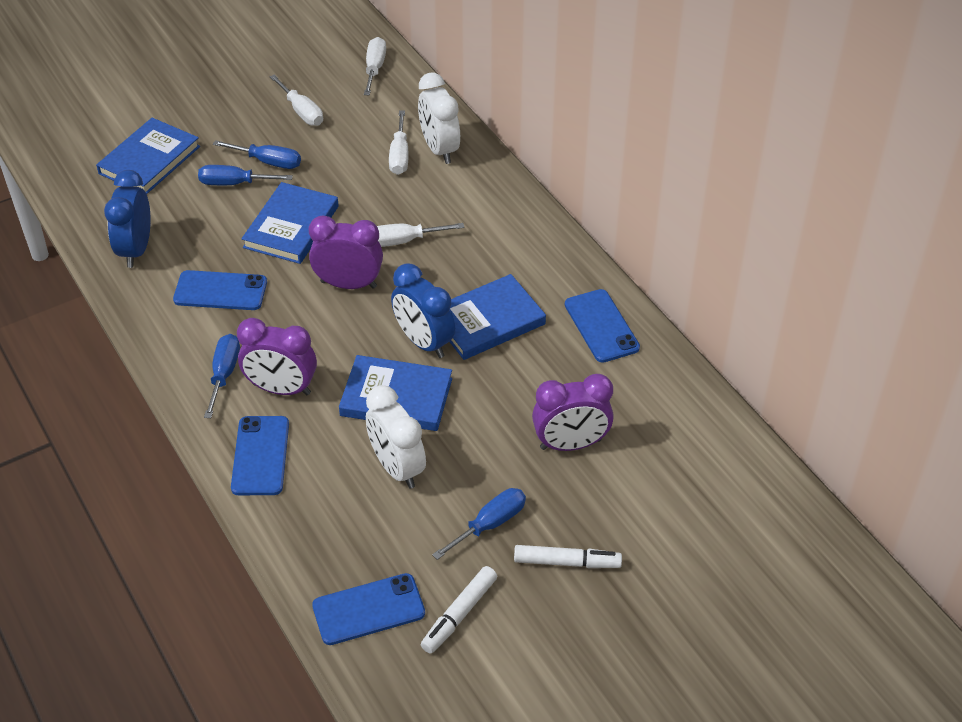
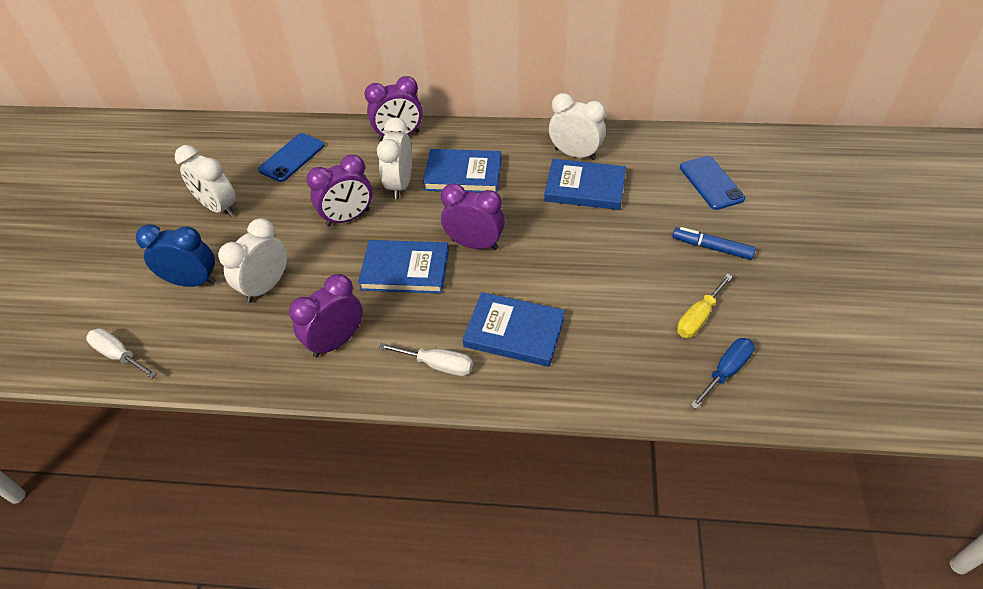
blue clock: 2 -> 1
blue marker: 0 -> 1
blue phone: 4 -> 2
blue screwdriver: 4 -> 1
purple clock: 3 -> 4
white clock: 2 -> 4
white marker: 2 -> 0
white screwdriver: 4 -> 2
yellow screwdriver: 0 -> 1

